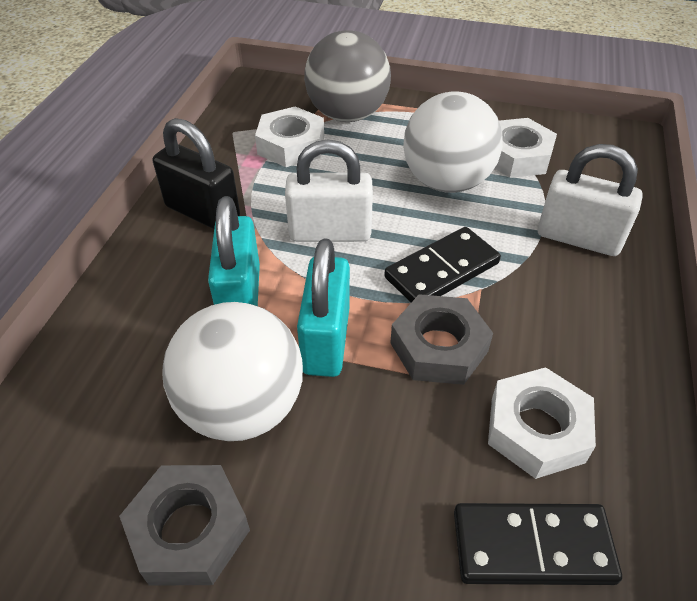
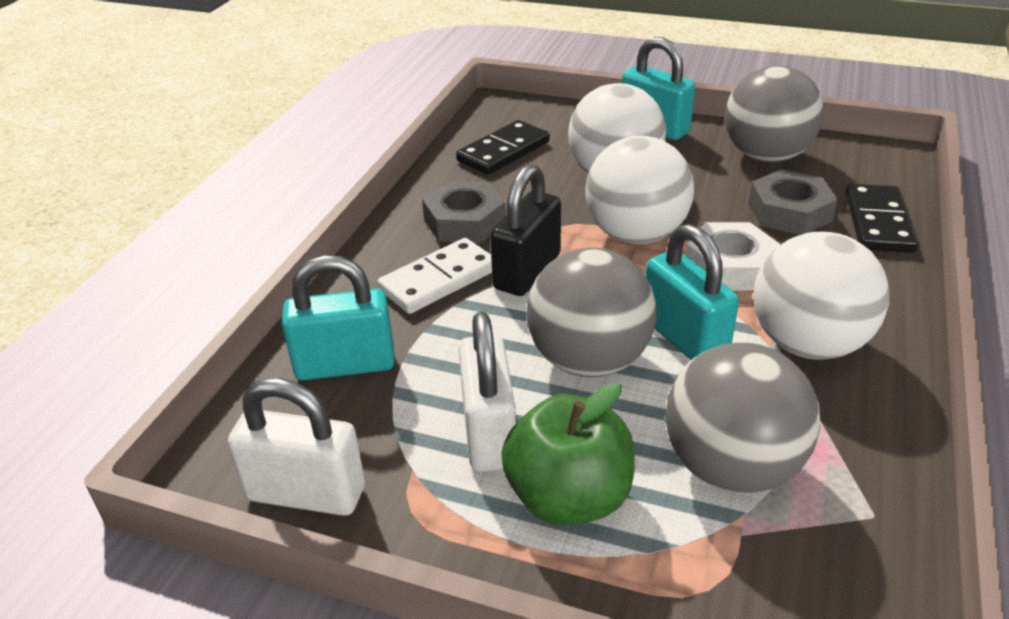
green apple: 0 -> 1
grey ball: 1 -> 3
turquoise padlock: 2 -> 3
white ball: 2 -> 3
white domino: 0 -> 1
white nut: 3 -> 1

